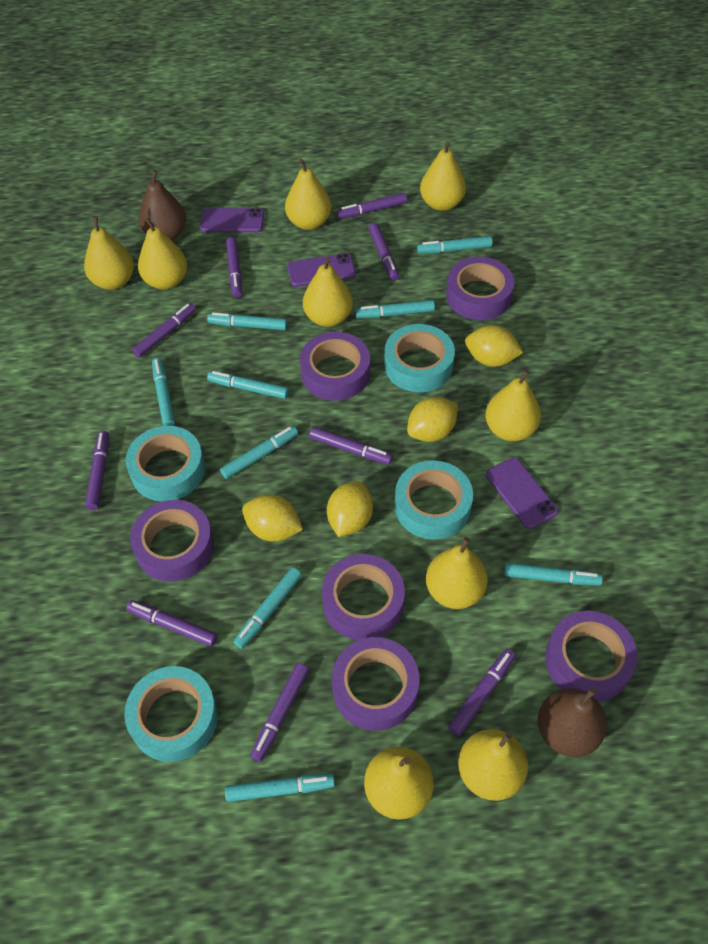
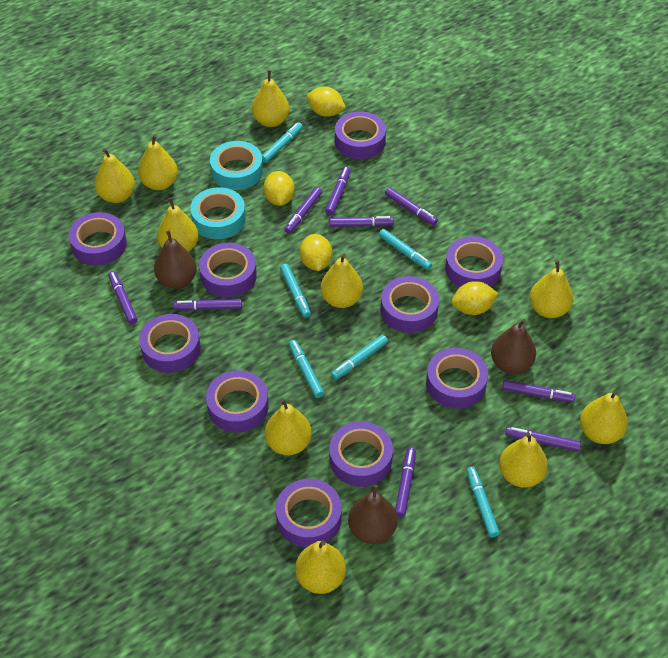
brown pear: 2 -> 3
purple phone: 3 -> 0
purple tape: 6 -> 10
turquoise marker: 9 -> 6
turquoise tape: 4 -> 2
yellow pear: 9 -> 10

